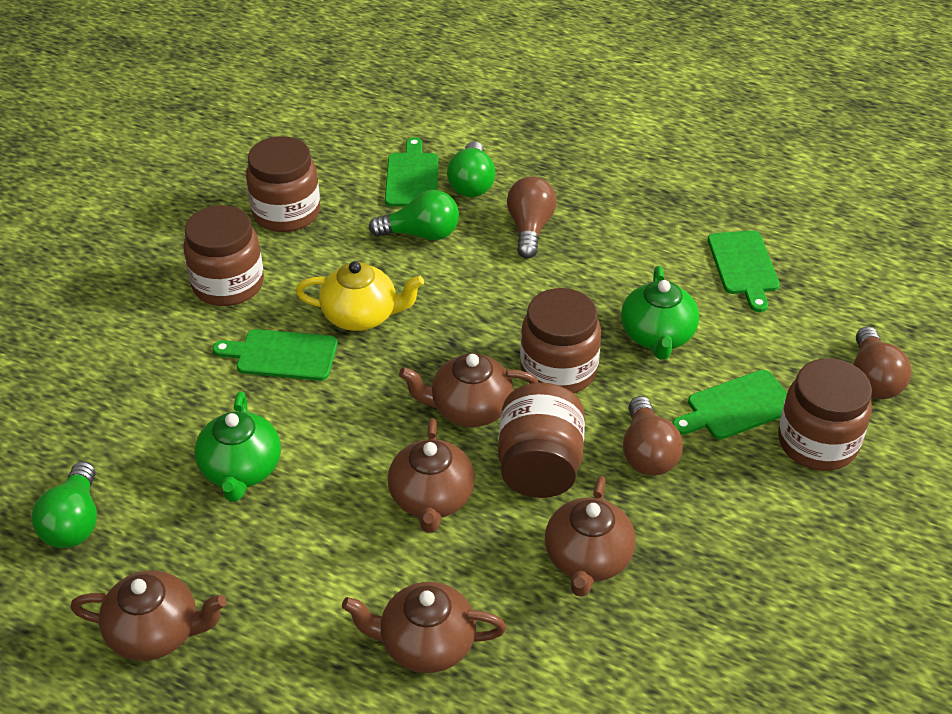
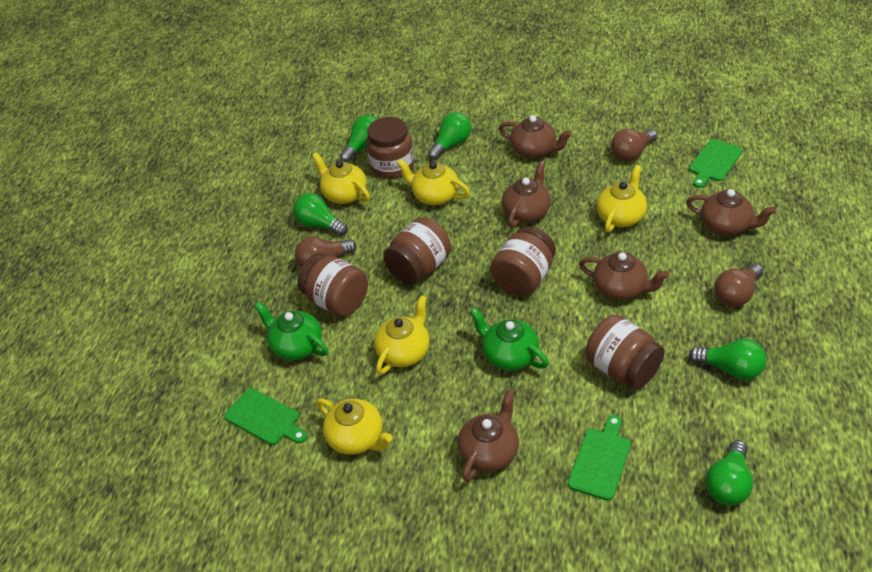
green cutting board: 4 -> 3
green light bulb: 3 -> 5
yellow teapot: 1 -> 5

